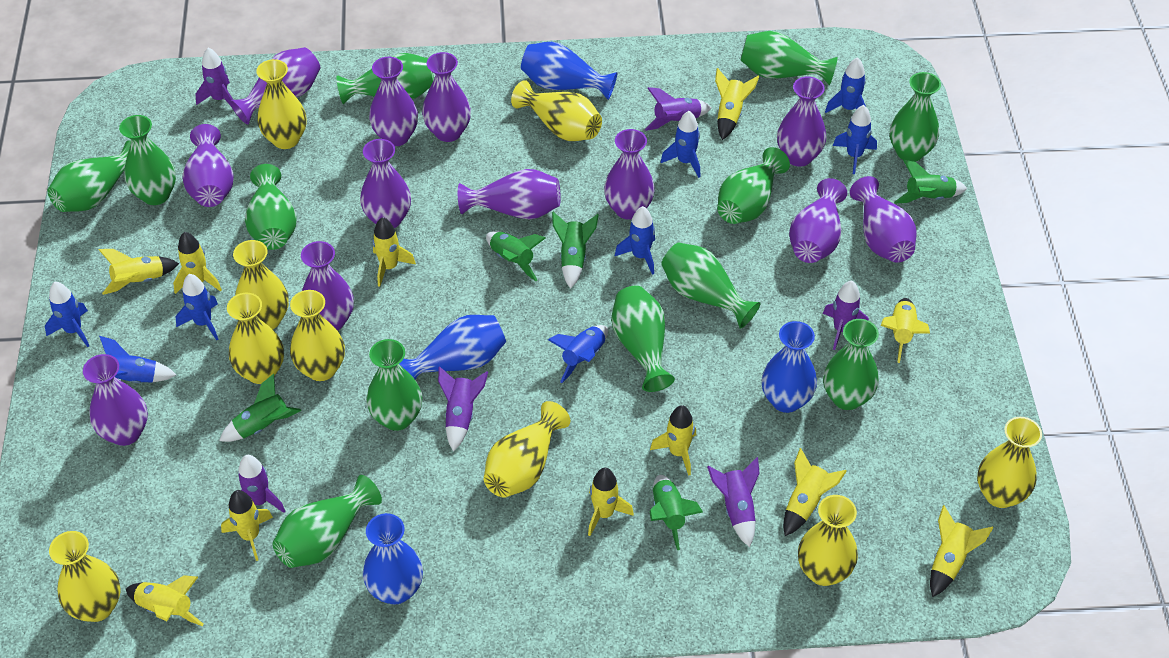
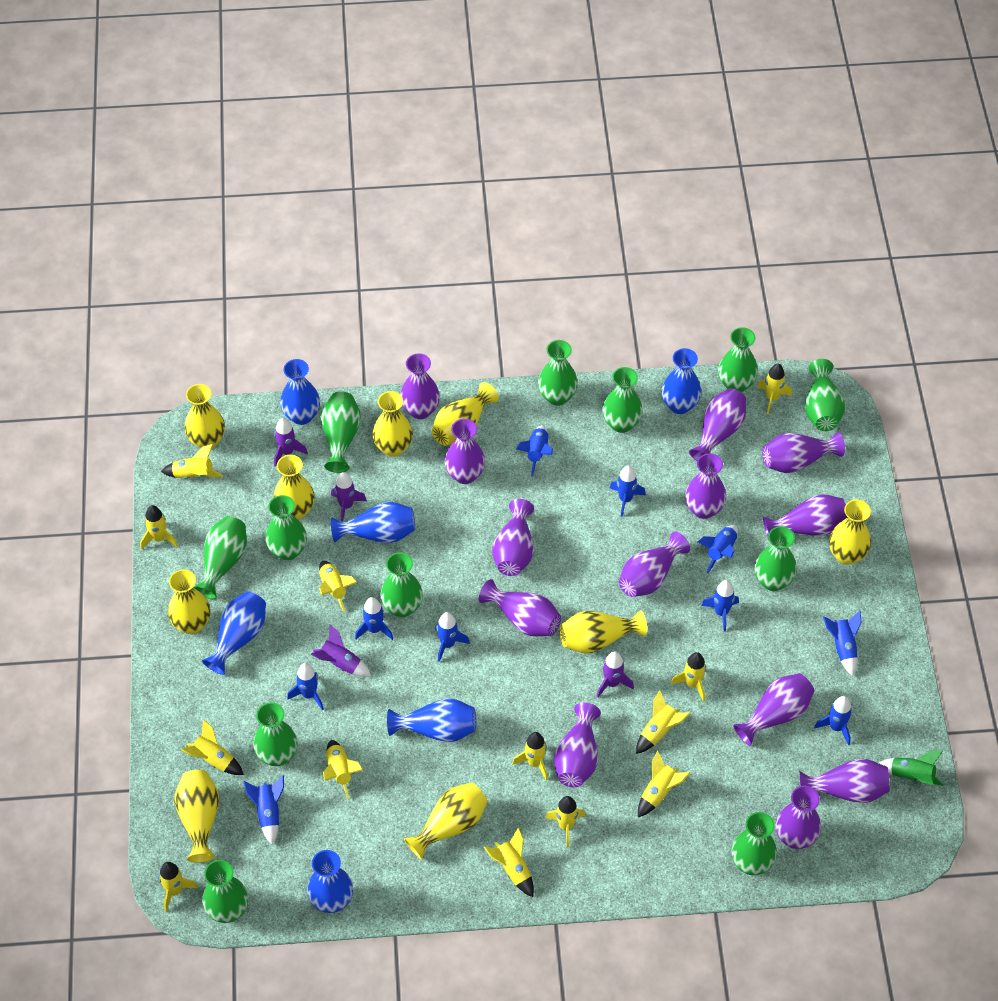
blue rocket: 8 -> 10
blue vase: 4 -> 6
green rocket: 5 -> 1
purple rocket: 6 -> 4
purple vase: 12 -> 13
yellow rocket: 11 -> 13

